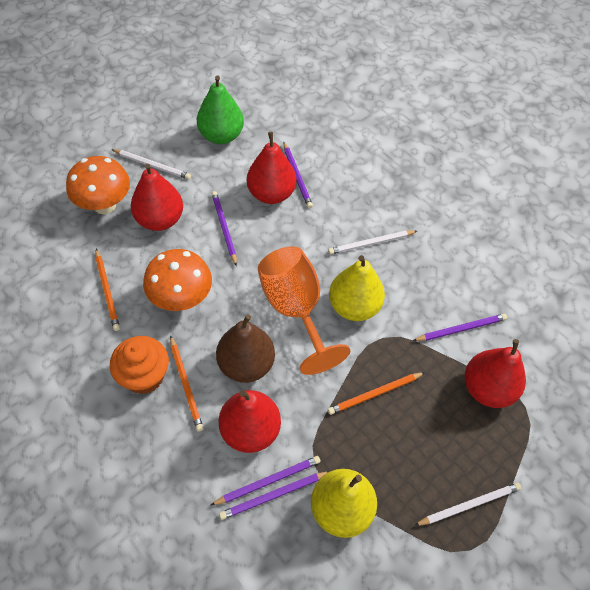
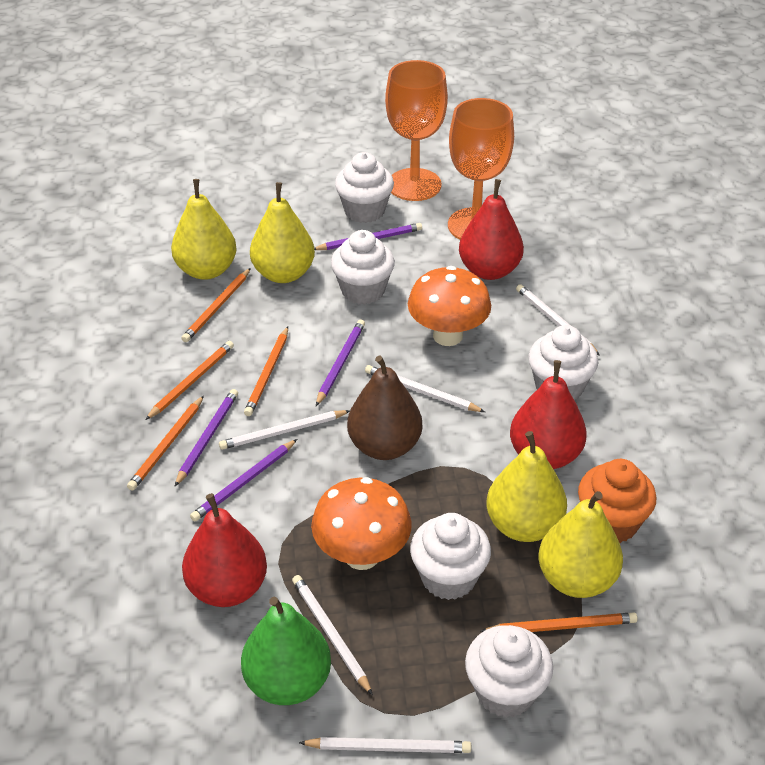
orange goblet: 1 -> 2
orange pencil: 3 -> 5
purple pencil: 5 -> 4
red pear: 4 -> 3
white cupcake: 0 -> 5
white pencil: 3 -> 5
yellow pear: 2 -> 4

